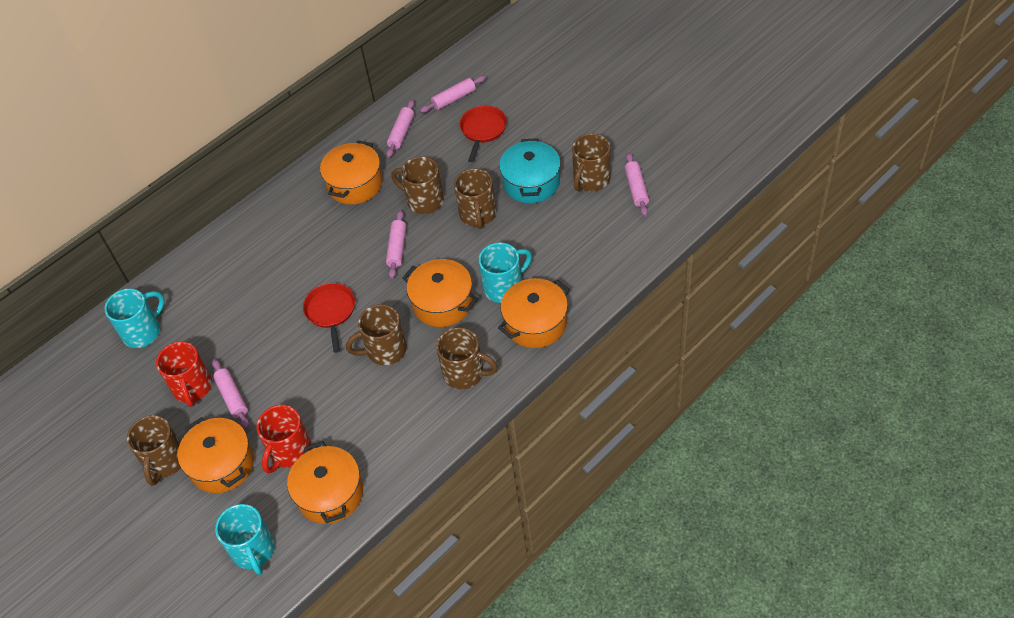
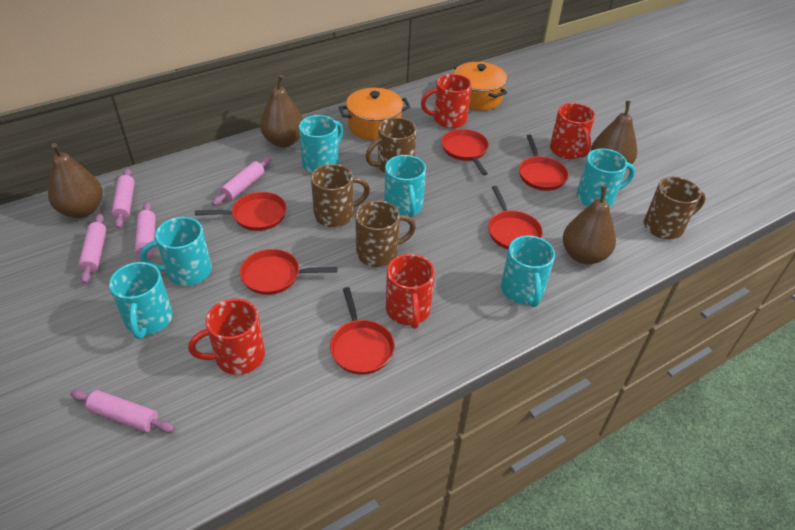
brown mug: 6 -> 4
brown pear: 0 -> 4
orange pot: 5 -> 2
red mug: 2 -> 4
red pan: 2 -> 6
turquoise mug: 3 -> 6
turquoise pot: 1 -> 0

